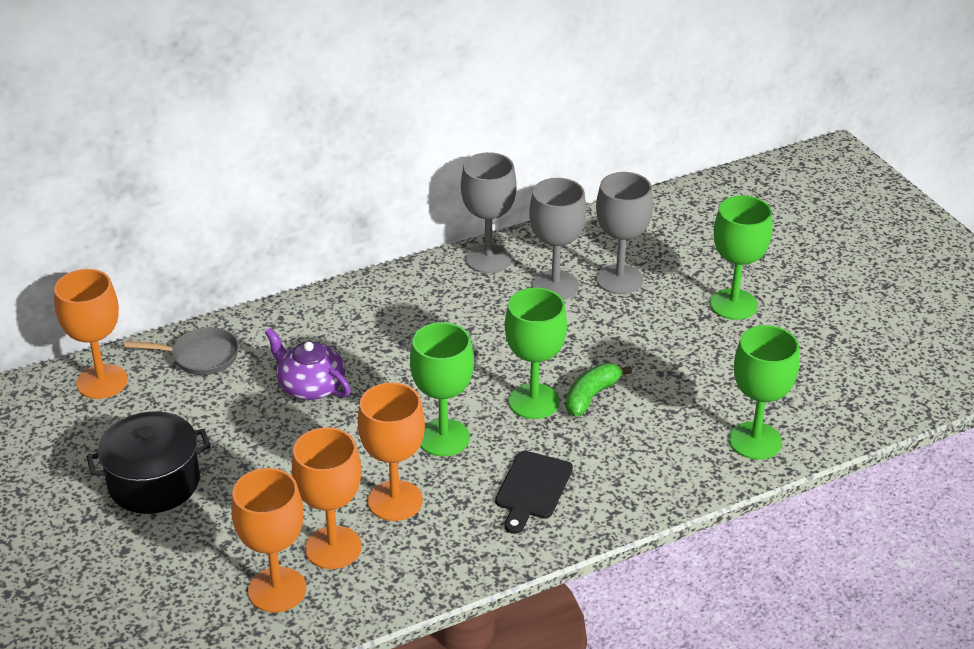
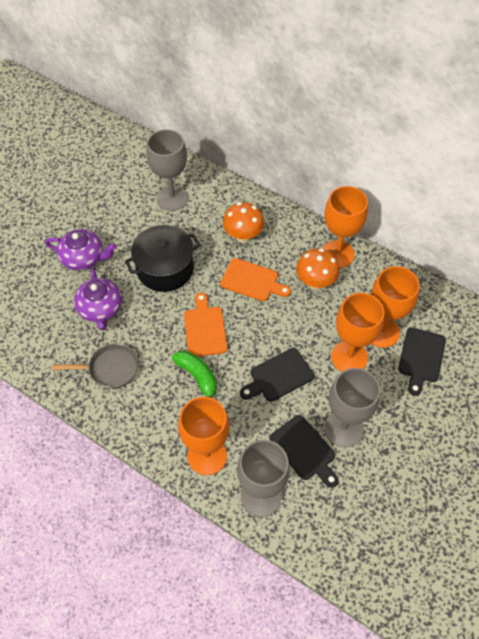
black cutting board: 1 -> 3
green goblet: 4 -> 0
orange cutting board: 0 -> 2
orange mushroom: 0 -> 2
purple teapot: 1 -> 2

